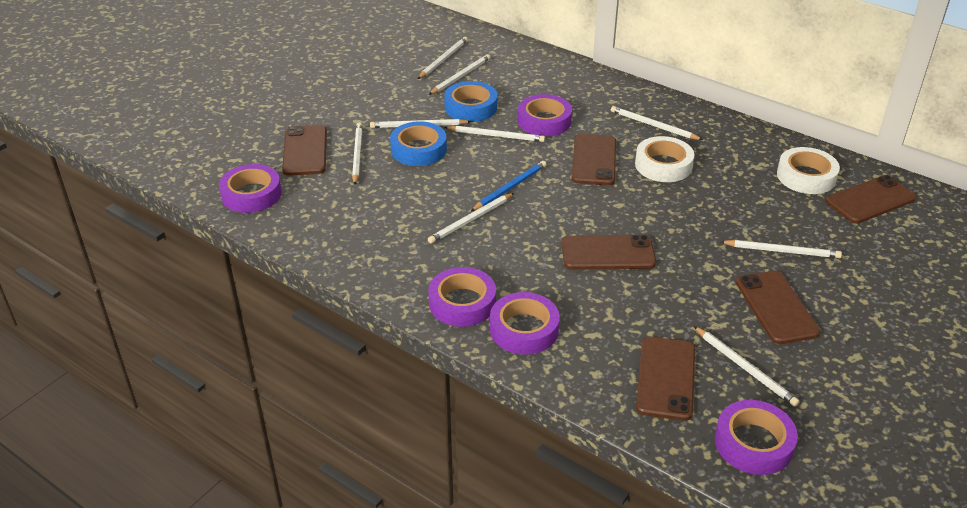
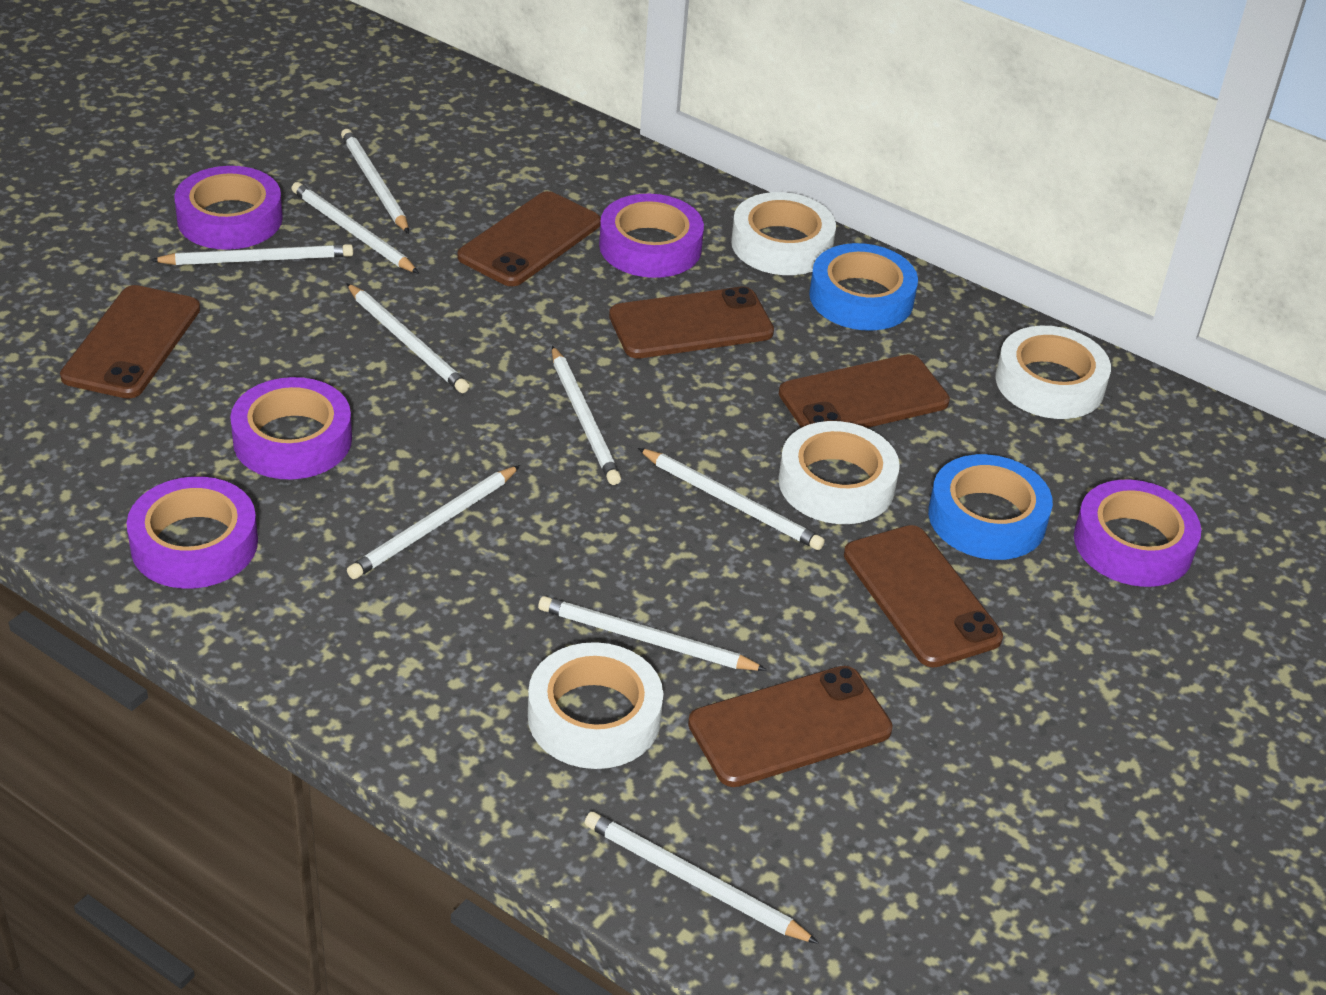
blue pencil: 1 -> 0
white tape: 2 -> 4

